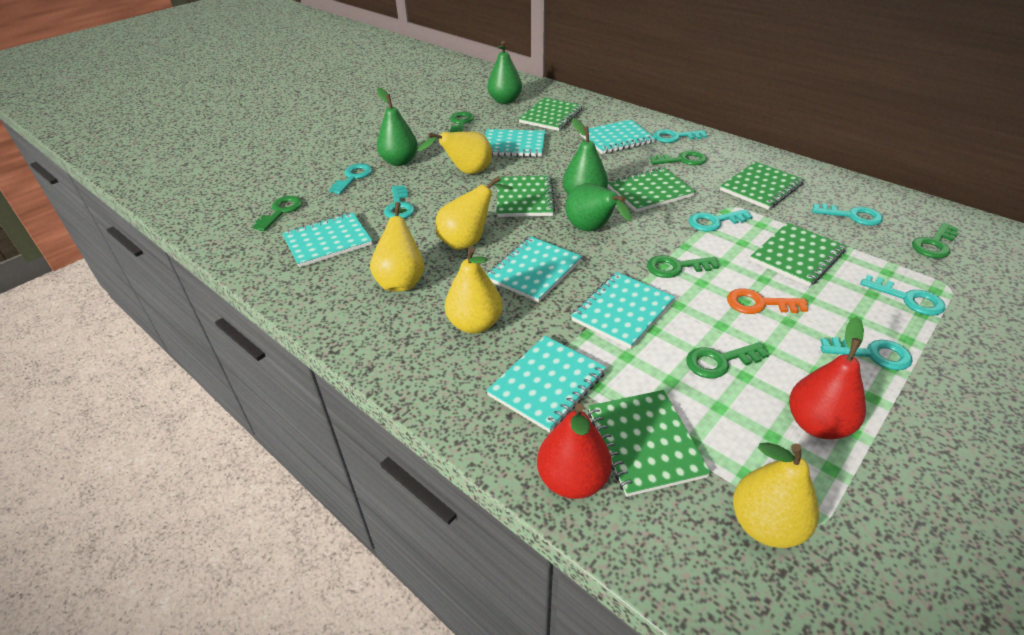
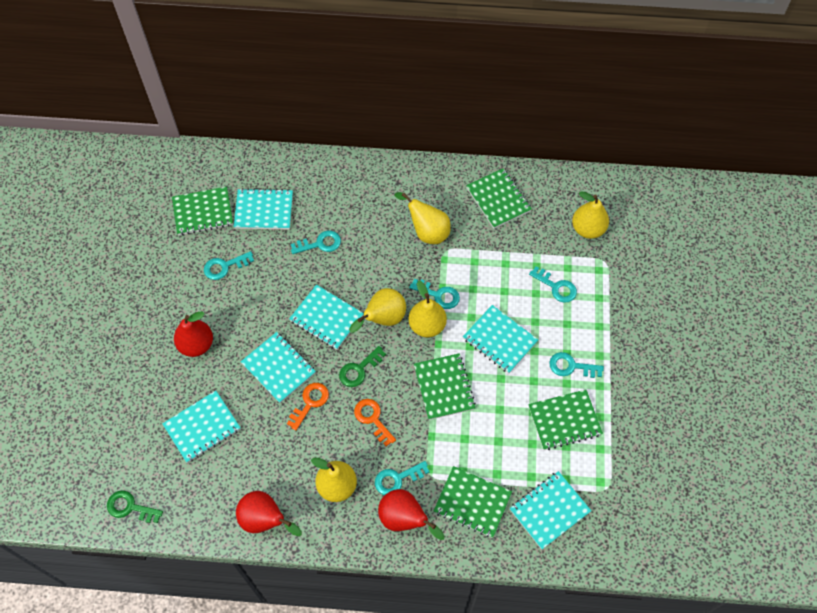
green key: 6 -> 2
green notebook: 6 -> 5
green pear: 4 -> 0
orange key: 1 -> 2
red pear: 2 -> 3
turquoise key: 7 -> 6

